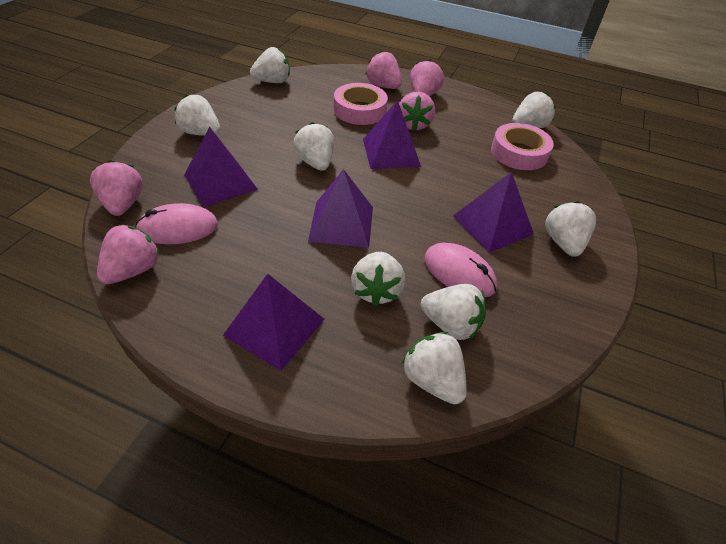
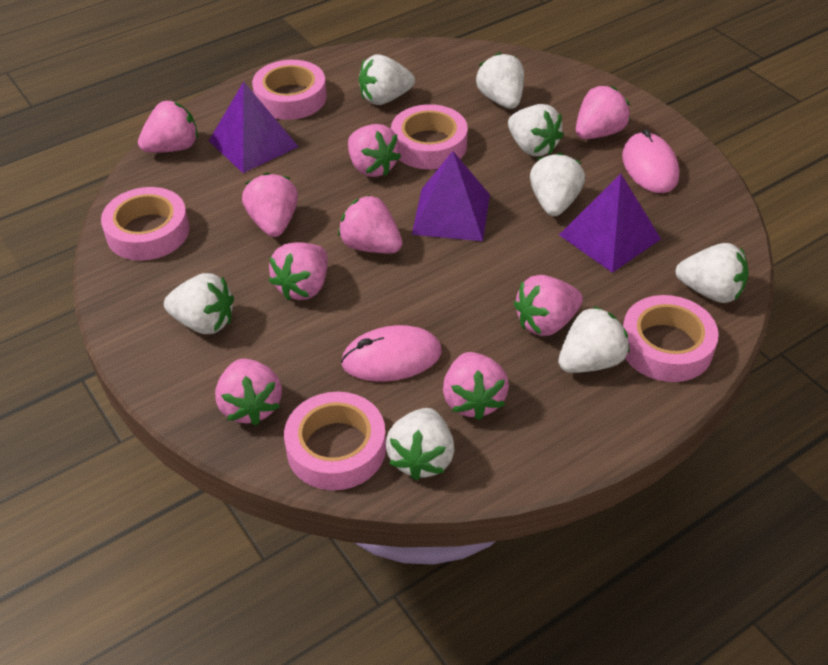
pink strawberry: 5 -> 9
pink tape: 2 -> 5
purple pyramid: 5 -> 3

